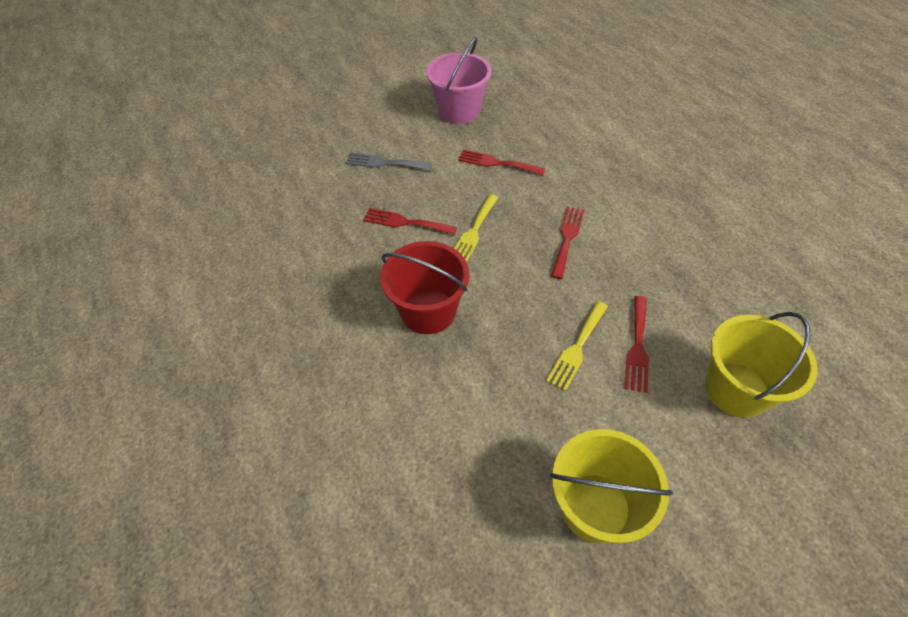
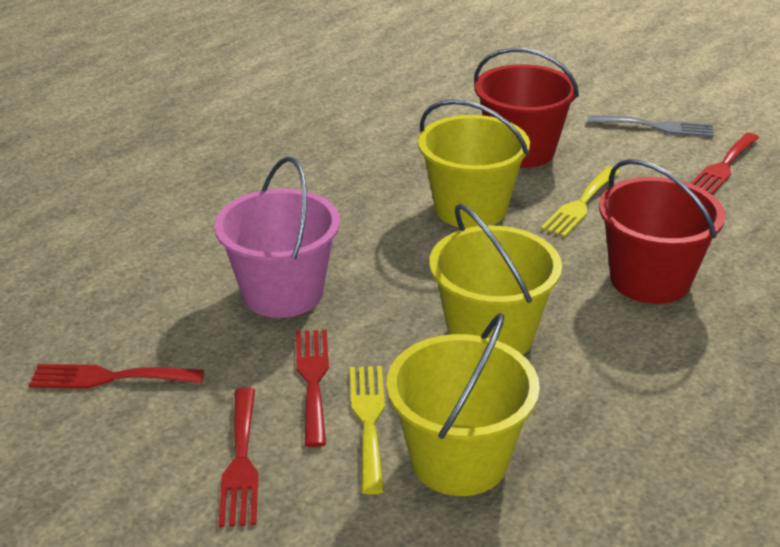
red bucket: 1 -> 2
yellow bucket: 2 -> 3

